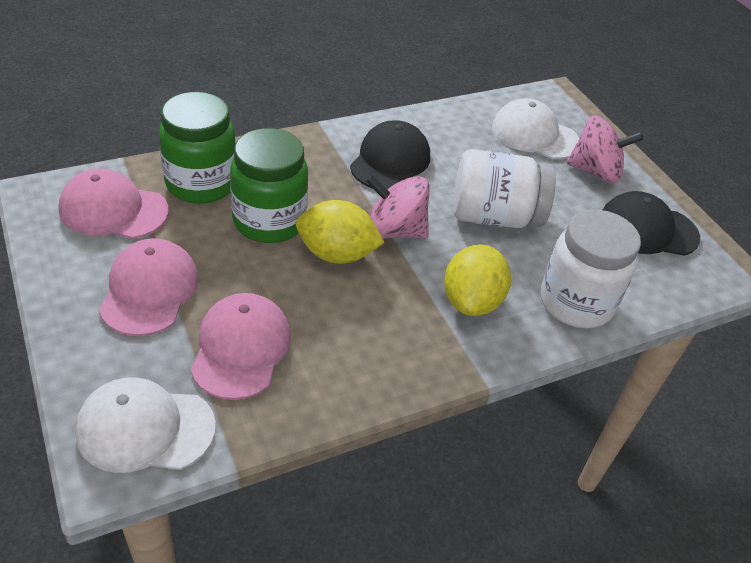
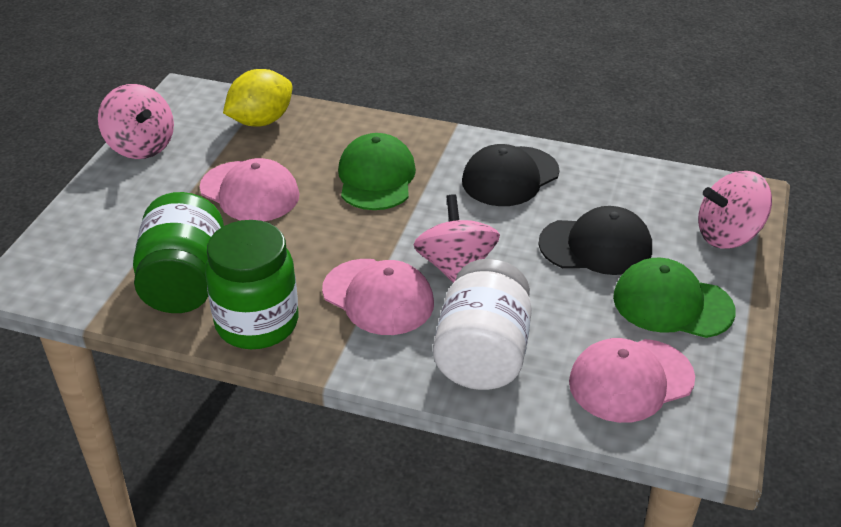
green cap: 0 -> 2
pink spinning top: 2 -> 3
white cap: 2 -> 0
white jar: 2 -> 1
yellow lemon: 2 -> 1

